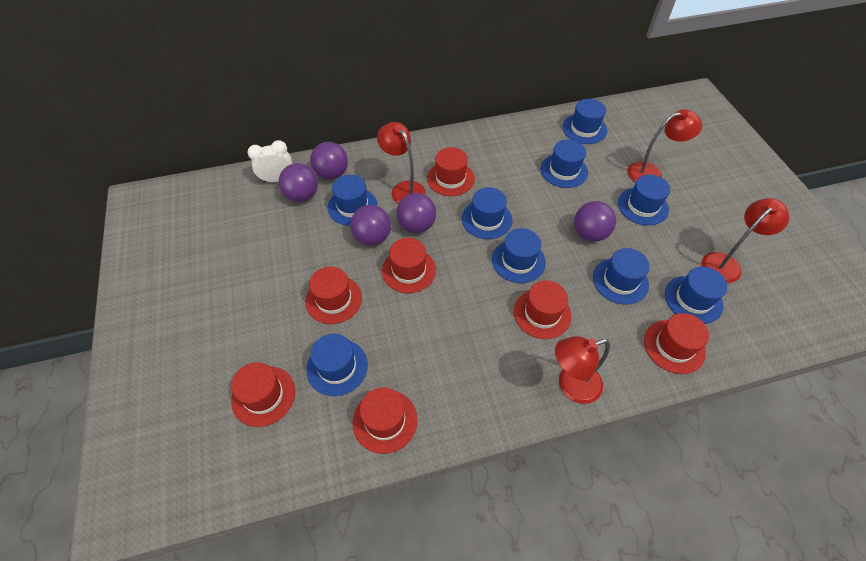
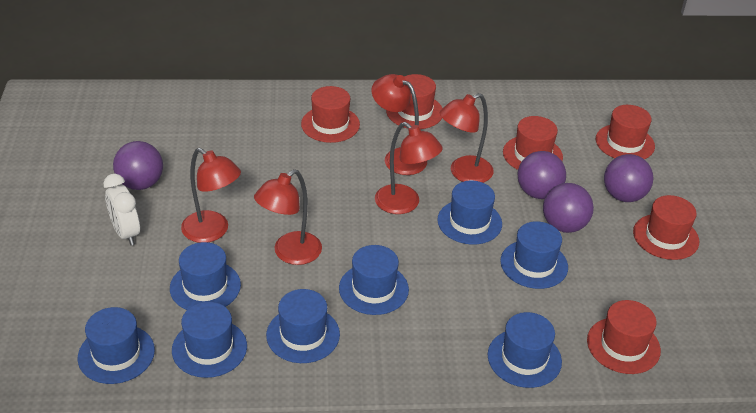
blue hat: 9 -> 8
purple ball: 5 -> 4
red hat: 7 -> 6
red lamp: 4 -> 5

